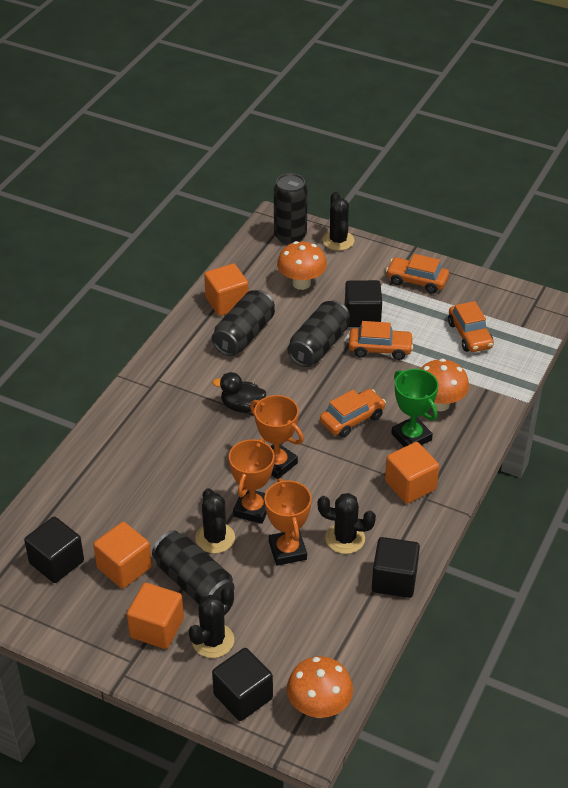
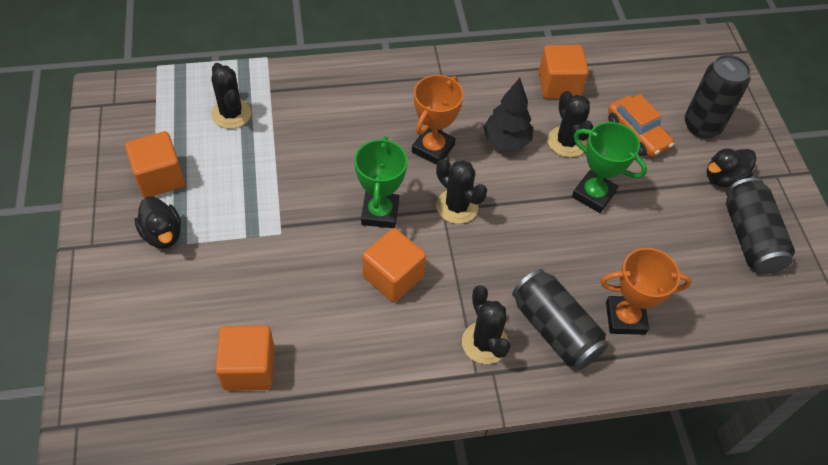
black can: 4 -> 3
black cube: 4 -> 0
black duck: 1 -> 2
black tree: 0 -> 1
green trophy: 1 -> 2
orange car: 4 -> 1
orange mushroom: 3 -> 0
orange trophy: 3 -> 2

